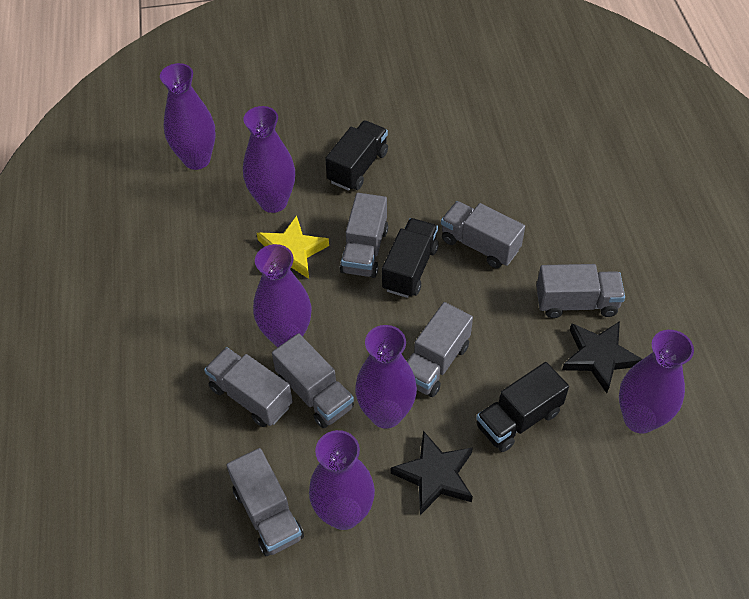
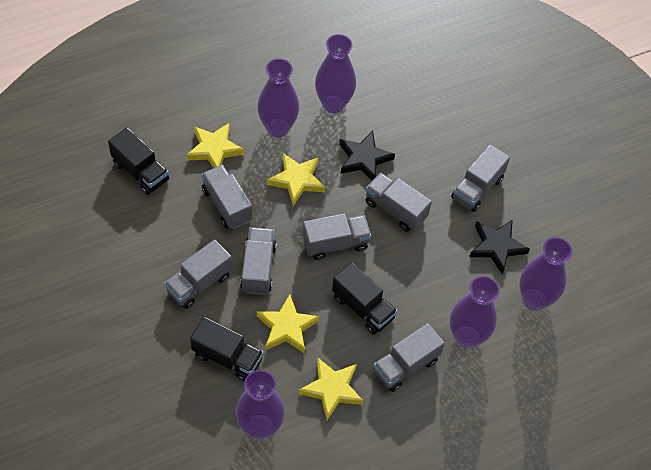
purple vase: 6 -> 5
yellow star: 1 -> 4

